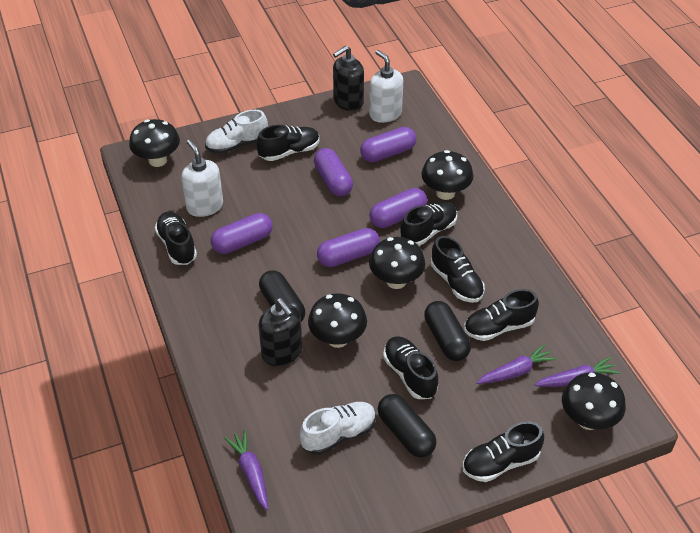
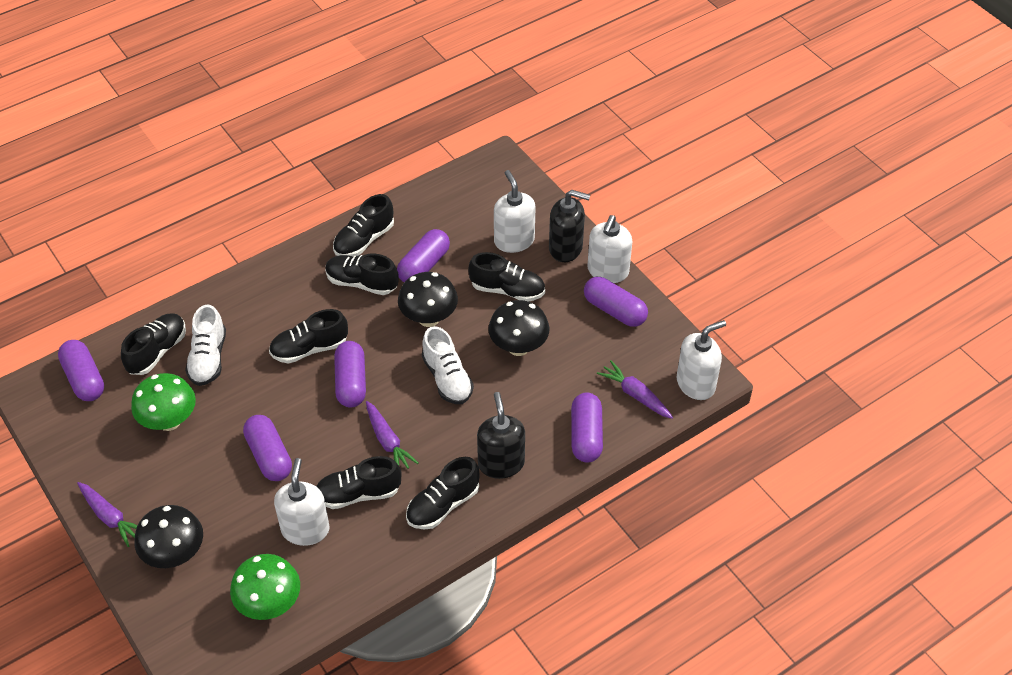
black capsule: 3 -> 0
black mushroom: 5 -> 3
green mushroom: 0 -> 2
purple capsule: 5 -> 6
white soap dispenser: 2 -> 4

